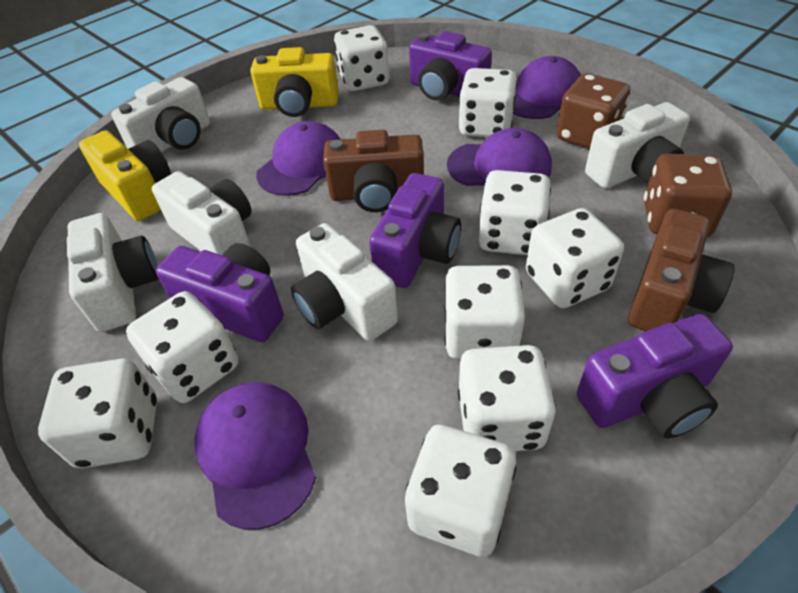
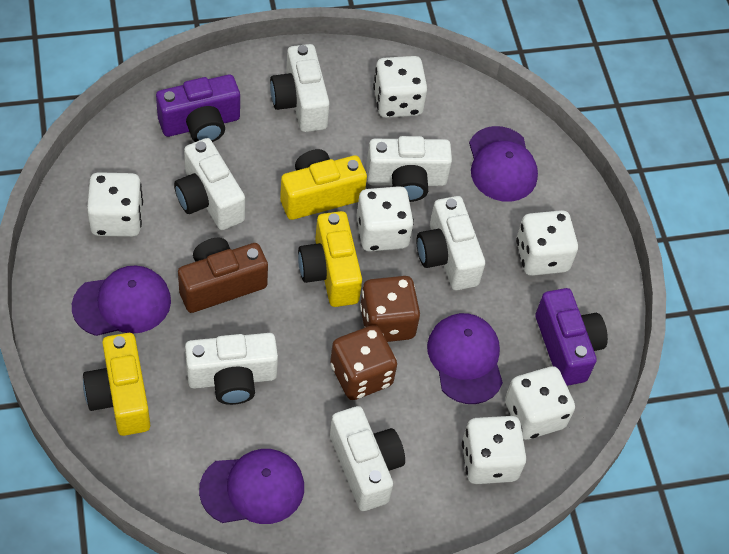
brown camera: 2 -> 1
purple camera: 4 -> 2
white camera: 5 -> 6
white dice: 9 -> 6
yellow camera: 2 -> 3

